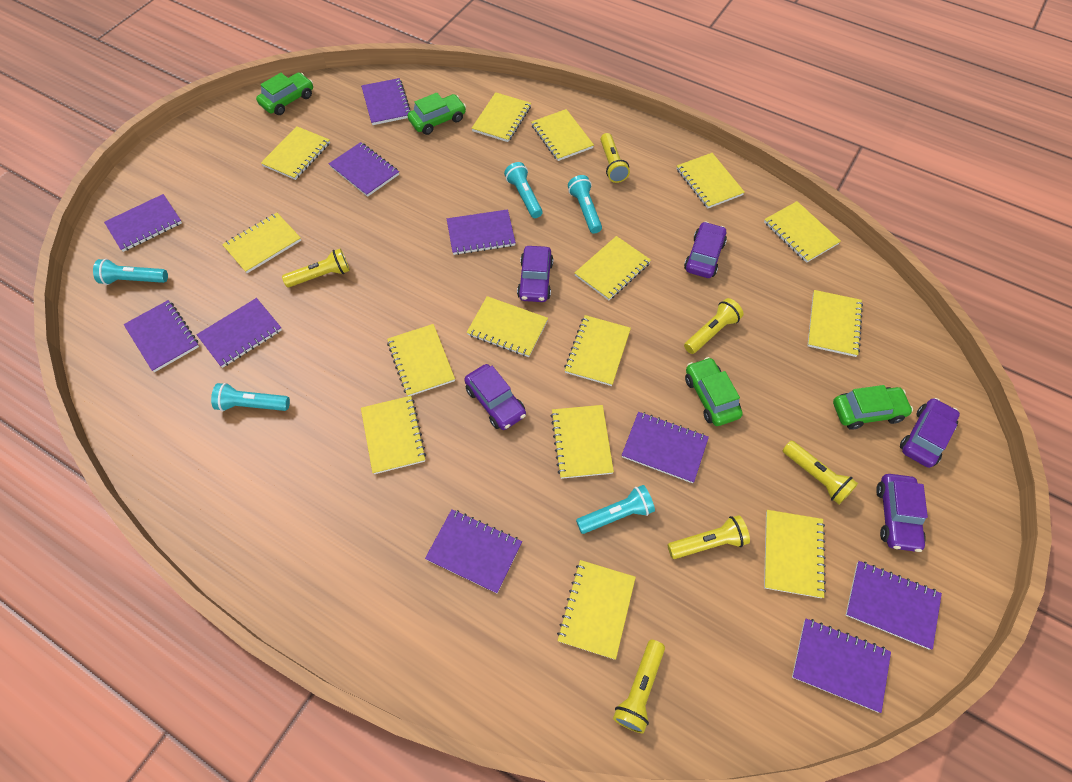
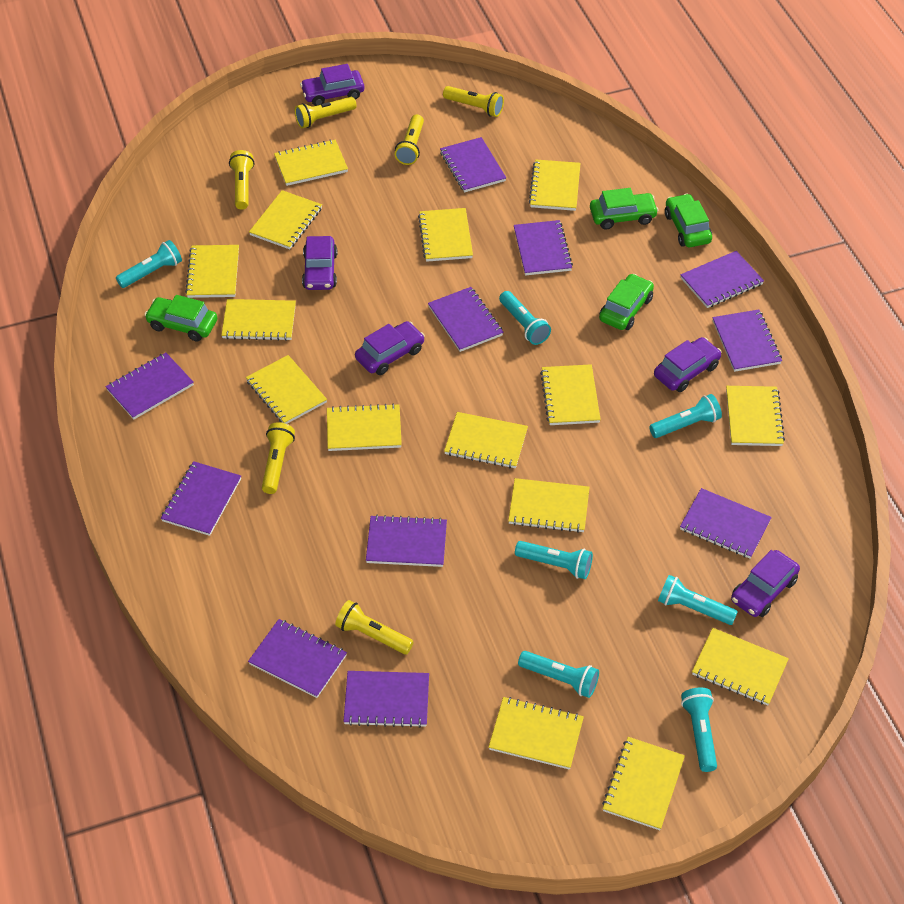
purple notebook: 10 -> 11
turquoise flashlight: 5 -> 7

